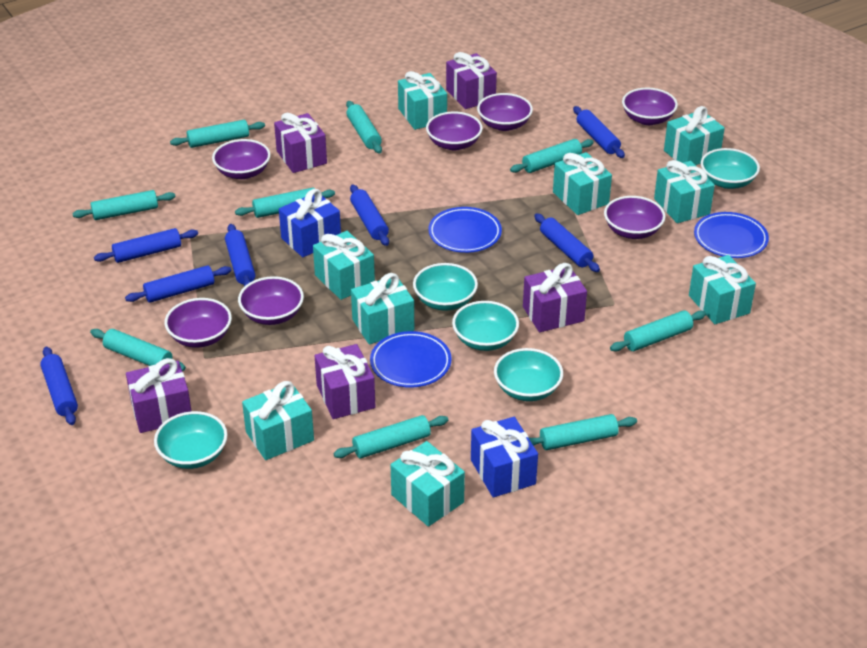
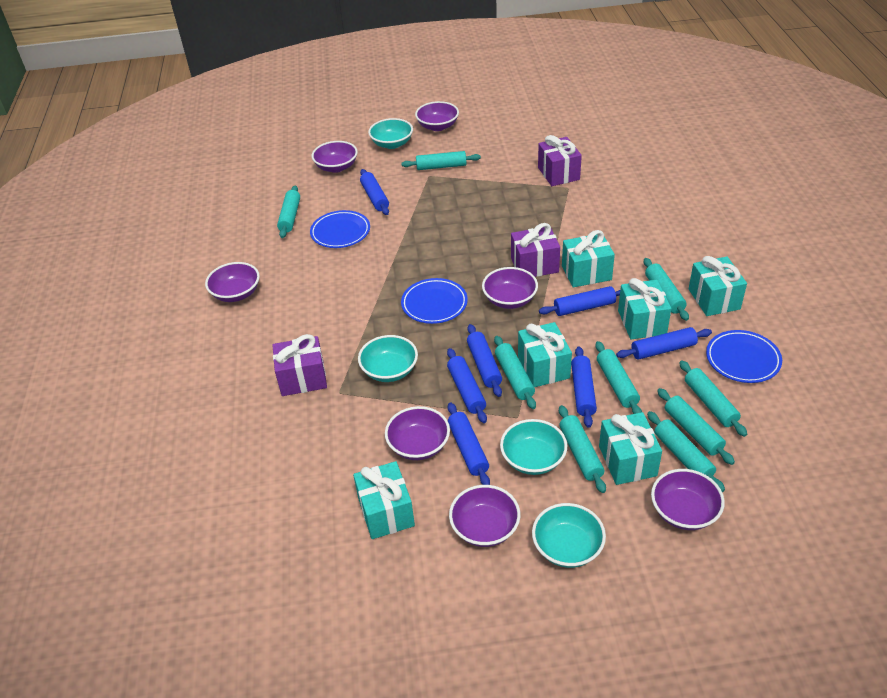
blue gift: 2 -> 0
purple gift: 5 -> 3
turquoise bowl: 5 -> 4
turquoise gift: 9 -> 6

